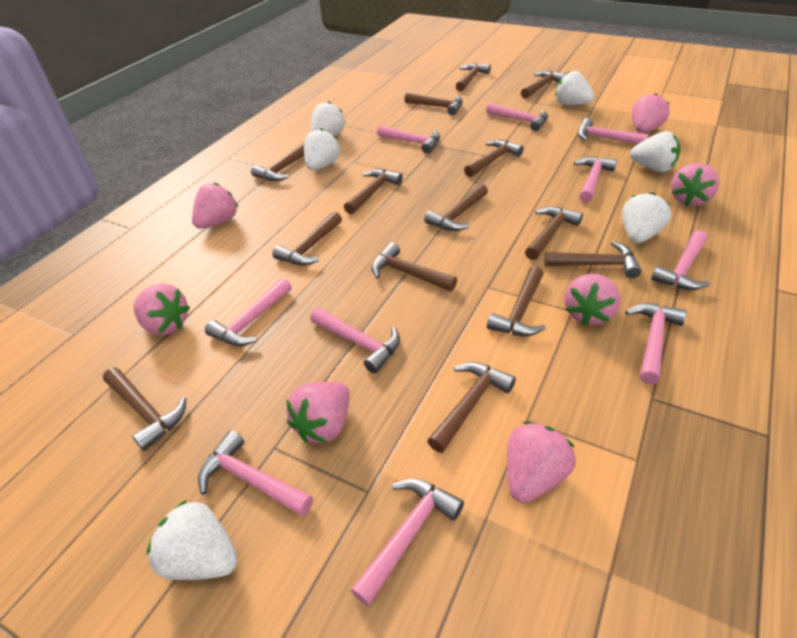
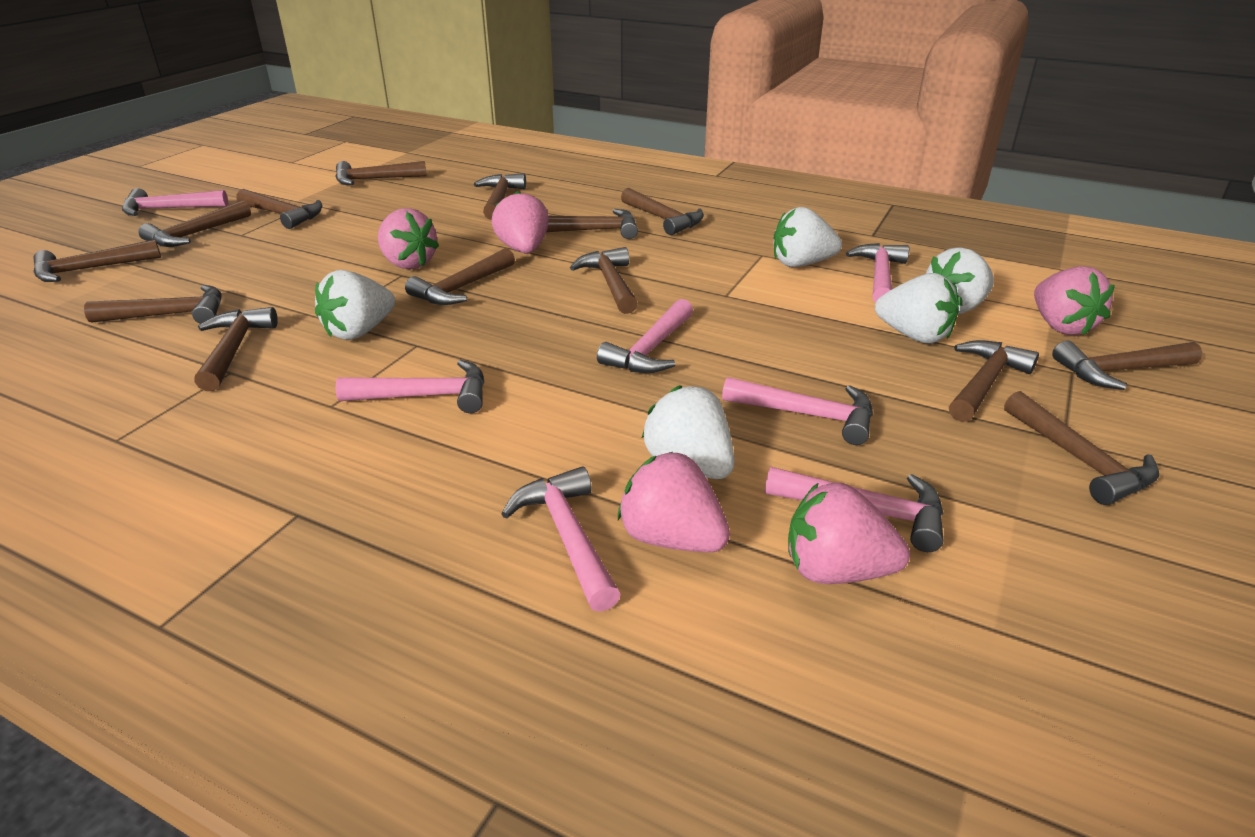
pink hammer: 10 -> 7
pink strawberry: 7 -> 5
white strawberry: 6 -> 5

